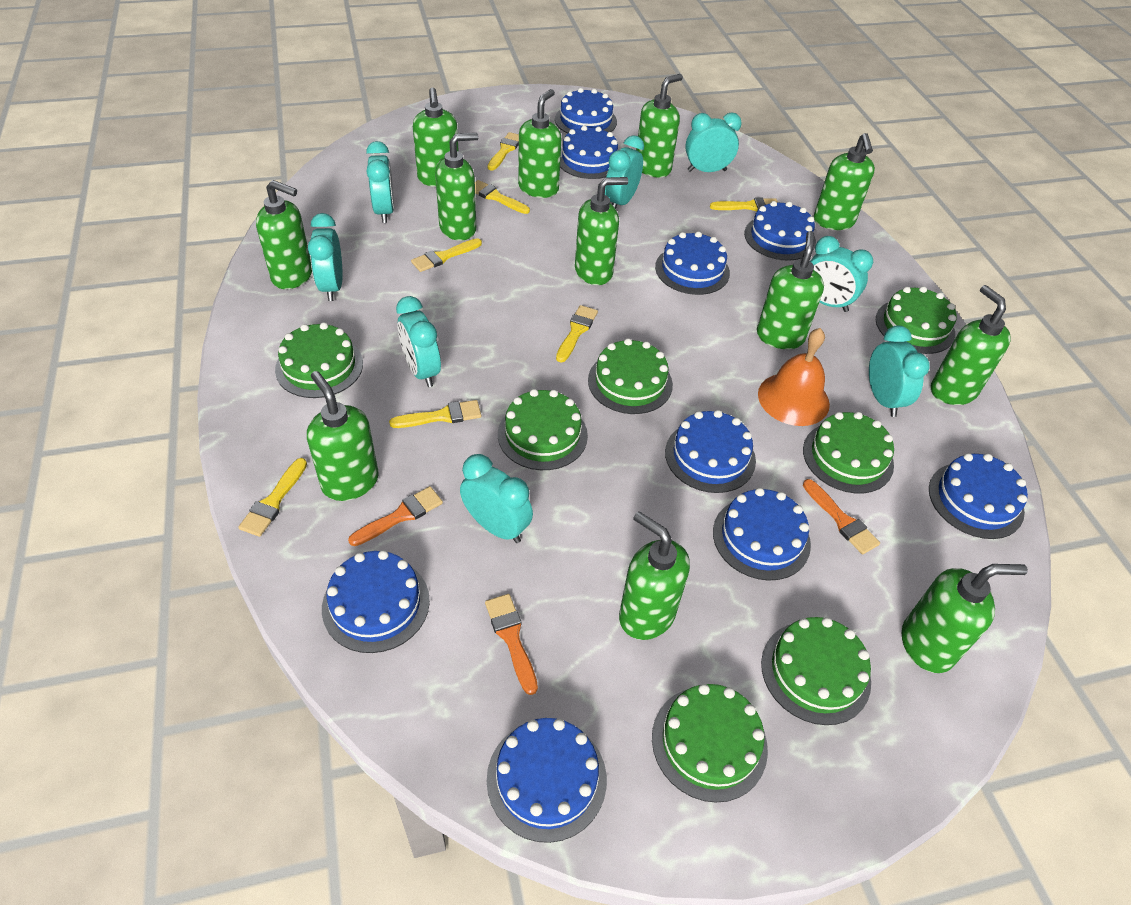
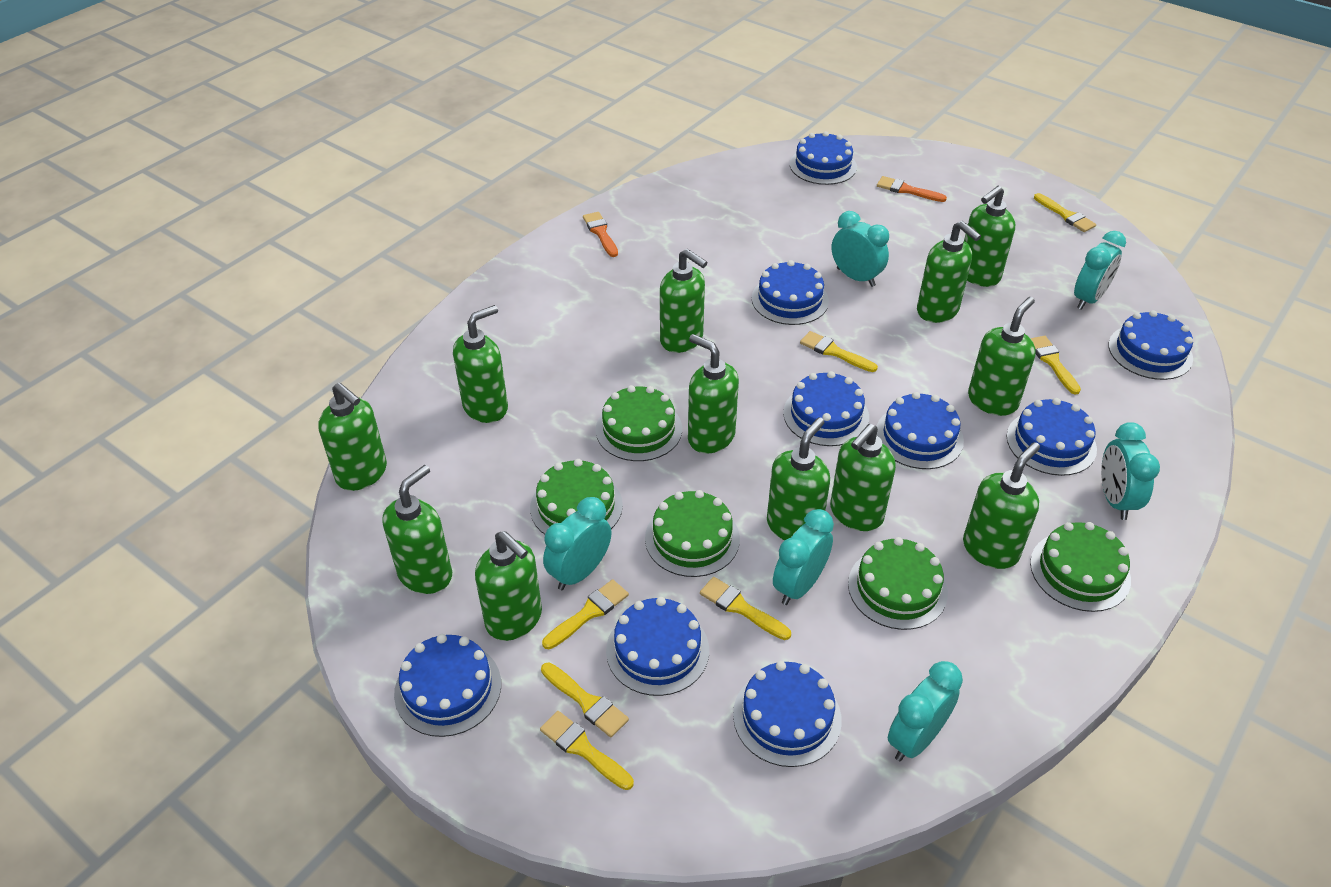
green cake: 7 -> 5
orange bell: 1 -> 0
orange brush: 3 -> 2
turquoise clock: 8 -> 6

